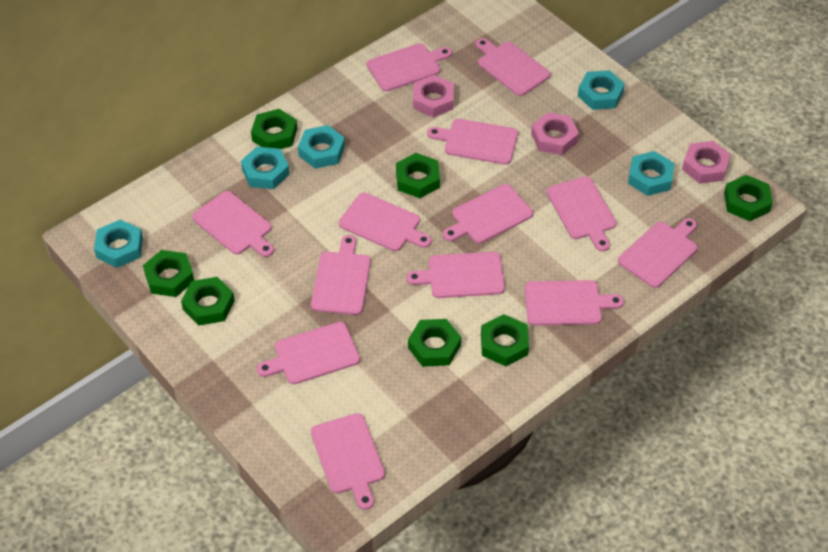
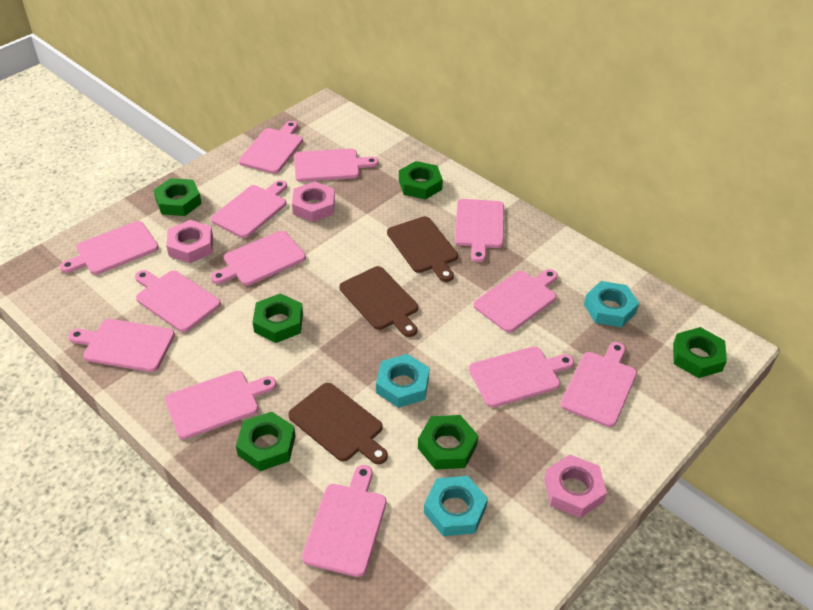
brown cutting board: 0 -> 3
green nut: 7 -> 6
turquoise nut: 5 -> 3

